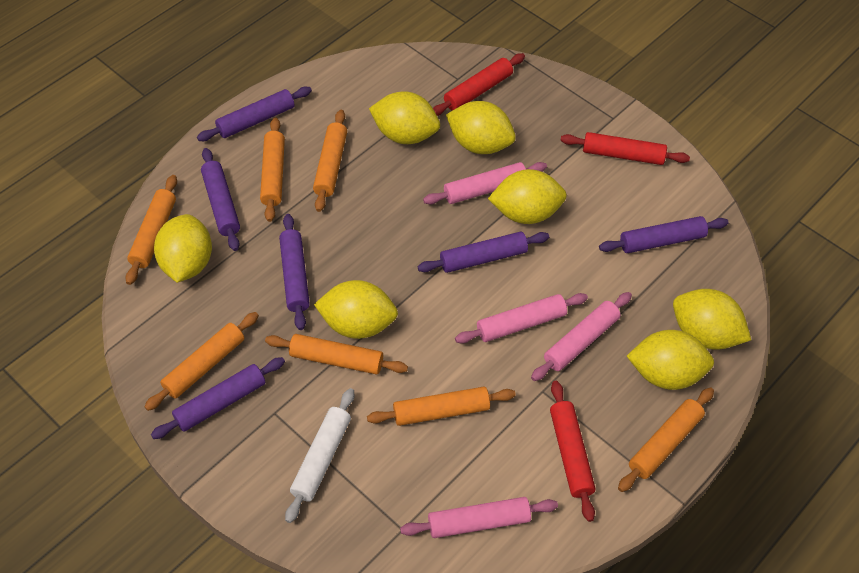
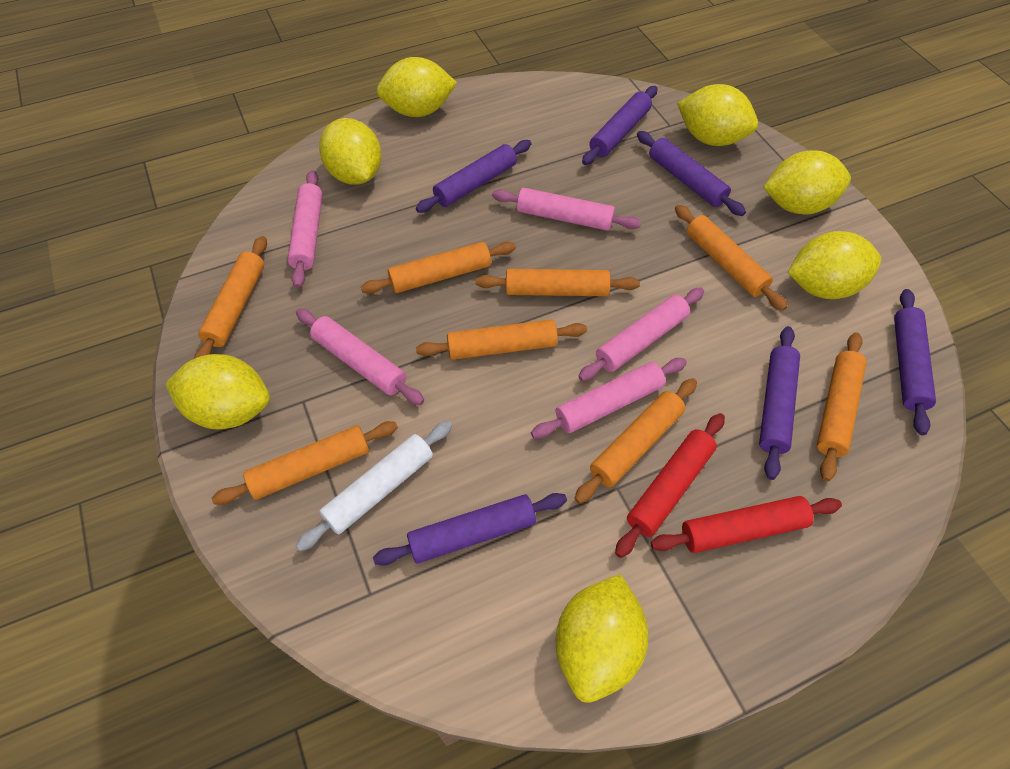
orange rolling pin: 7 -> 8
pink rolling pin: 4 -> 5
red rolling pin: 3 -> 2

